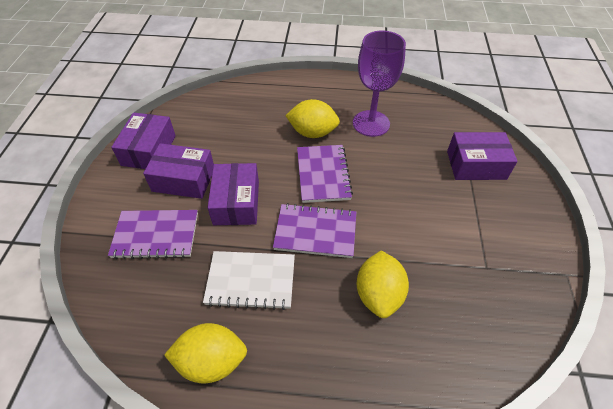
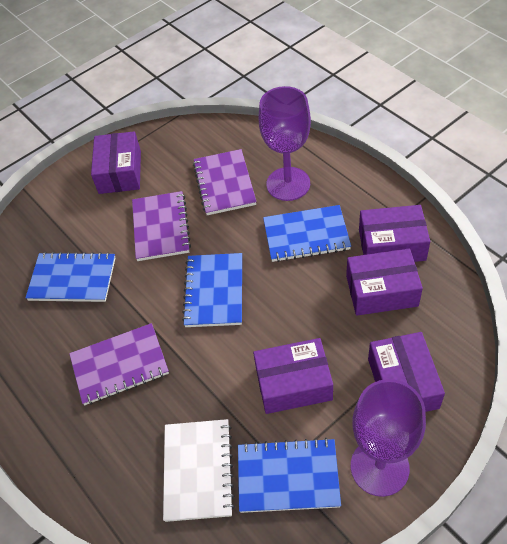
blue notebook: 0 -> 4
purple box: 4 -> 5
purple goblet: 1 -> 2
yellow lemon: 3 -> 0

